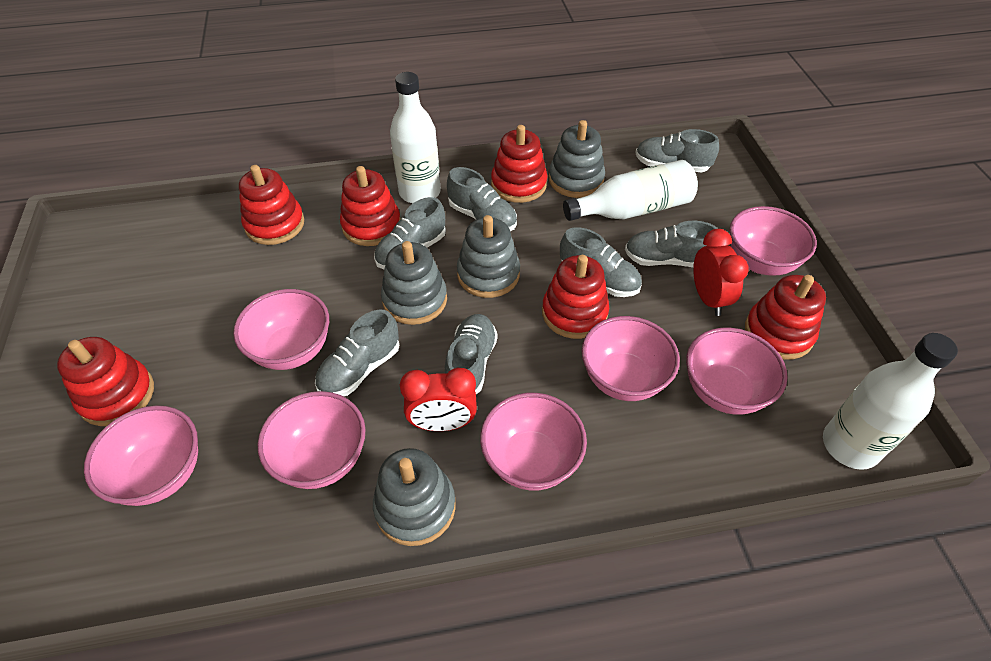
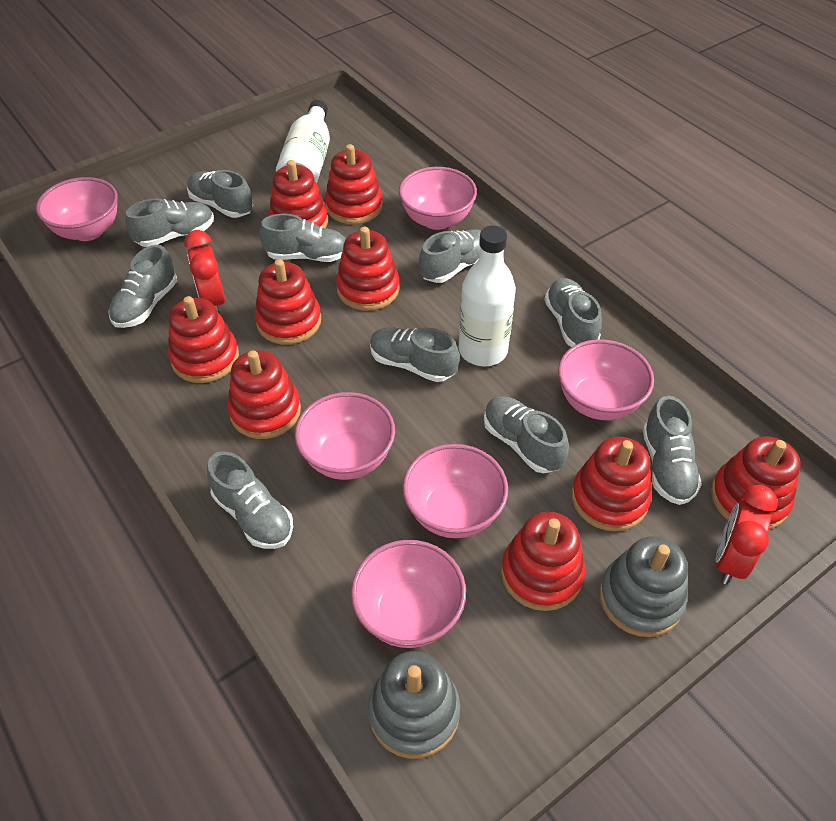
grey shoe: 7 -> 10
grey stacking toy: 4 -> 2
pink bowl: 7 -> 6
red stacking toy: 6 -> 9
white bottle: 3 -> 2

